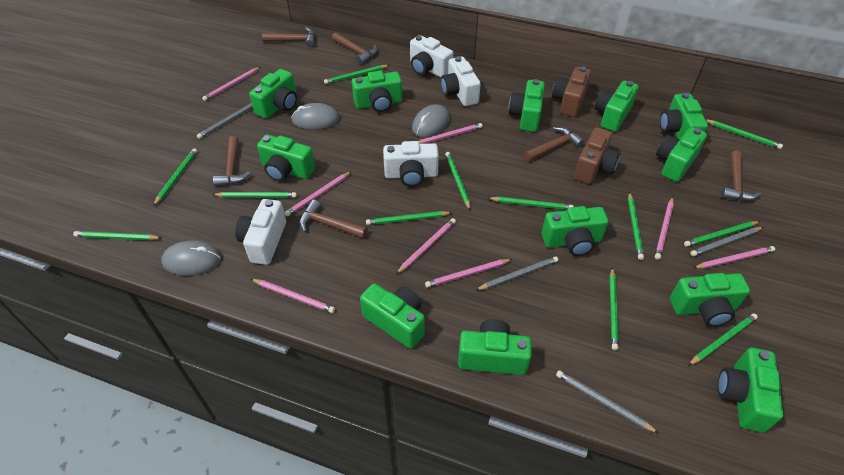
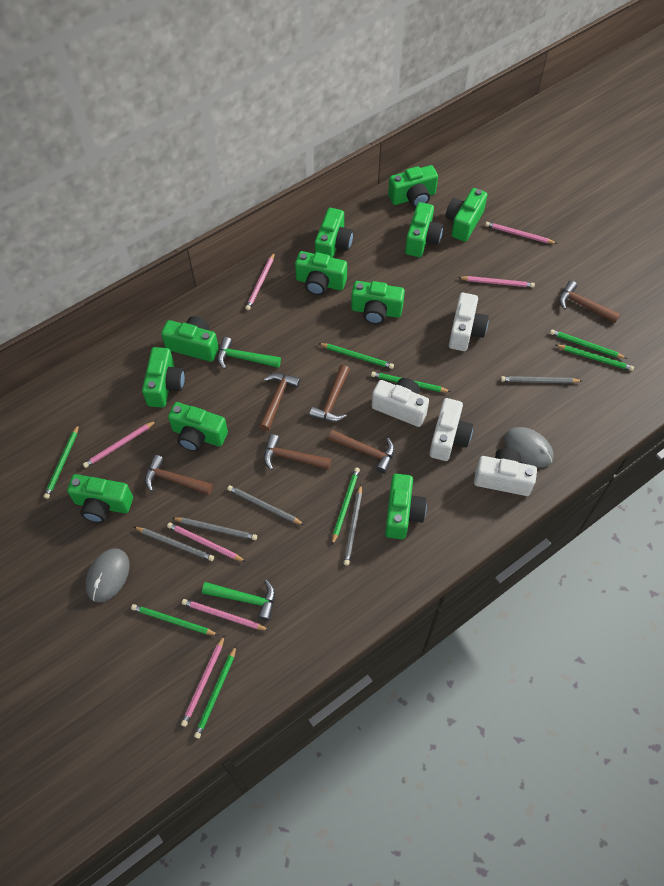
brown camera: 2 -> 0
green camera: 12 -> 11
green hammer: 0 -> 2
green pencil: 12 -> 8
grey mouse: 3 -> 2
grey pencil: 4 -> 5
pink pencil: 8 -> 7

